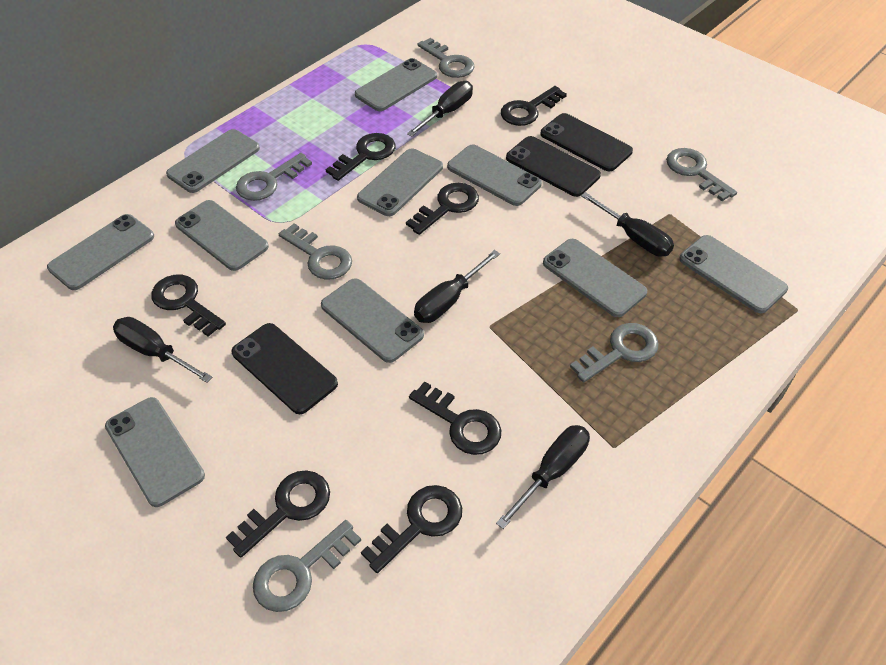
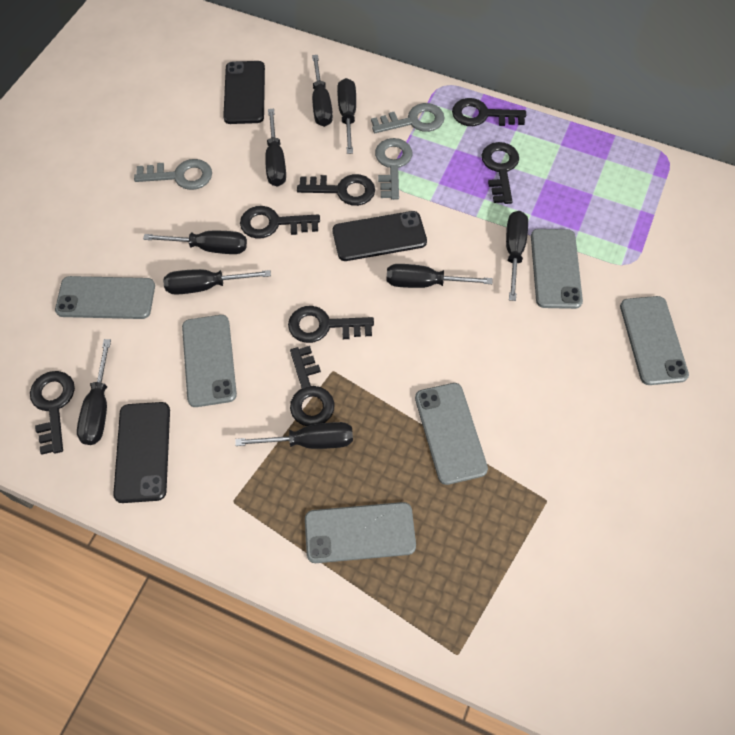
black screwdriver: 5 -> 9
grey key: 6 -> 3
grey phone: 10 -> 6

